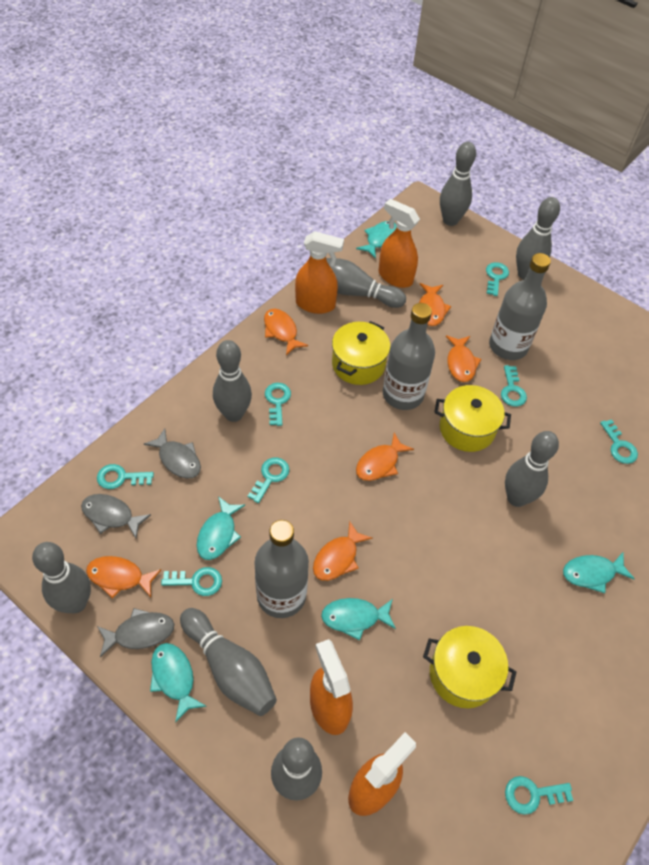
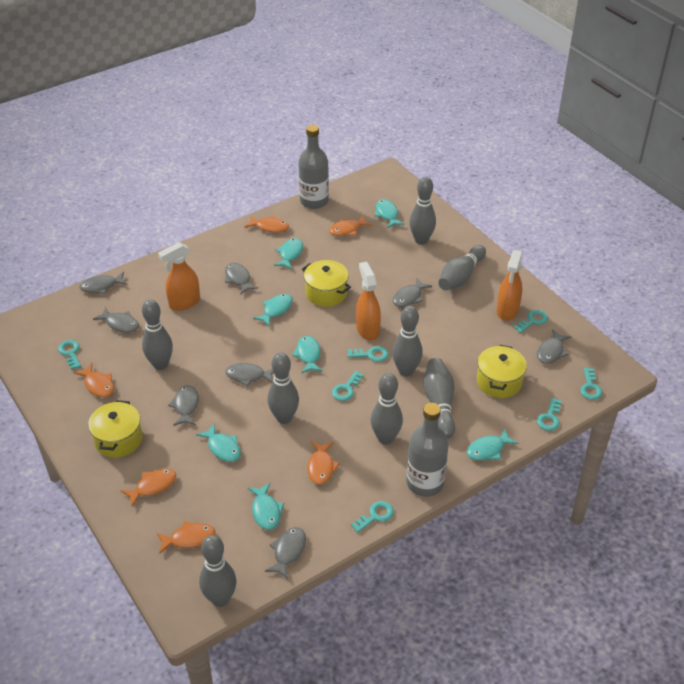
grey bottle: 3 -> 2
grey fish: 3 -> 8
orange spray bottle: 4 -> 3
turquoise fish: 5 -> 7
turquoise key: 8 -> 7

